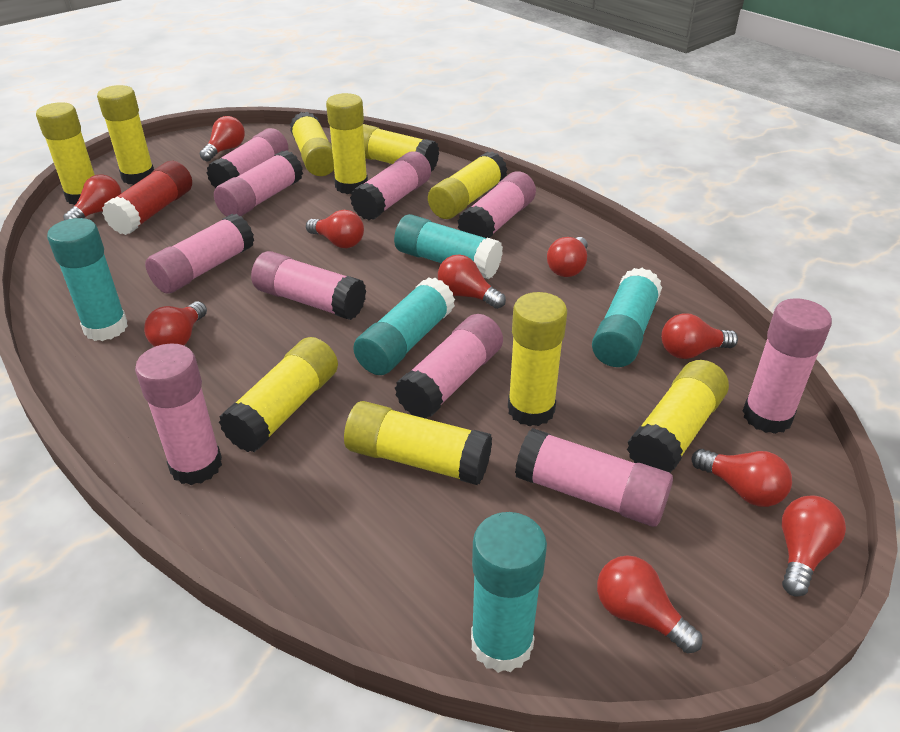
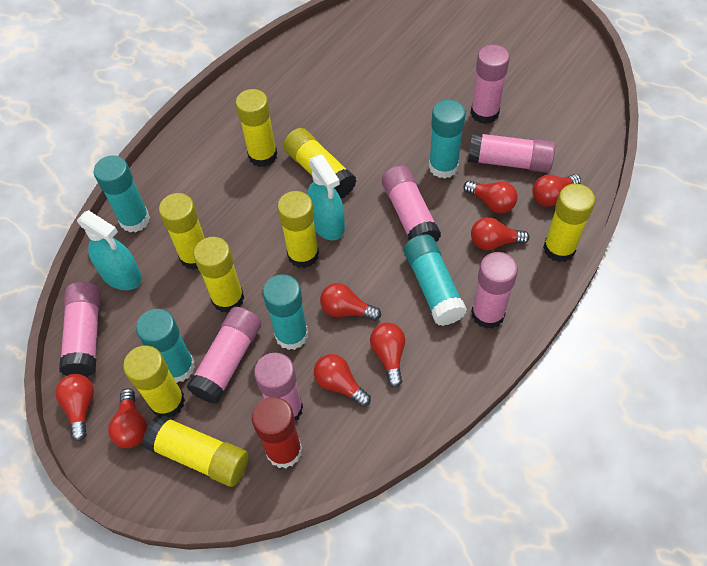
pink glue stick: 10 -> 7
red light bulb: 10 -> 8
turquoise spray bottle: 0 -> 2
yellow glue stick: 10 -> 8

